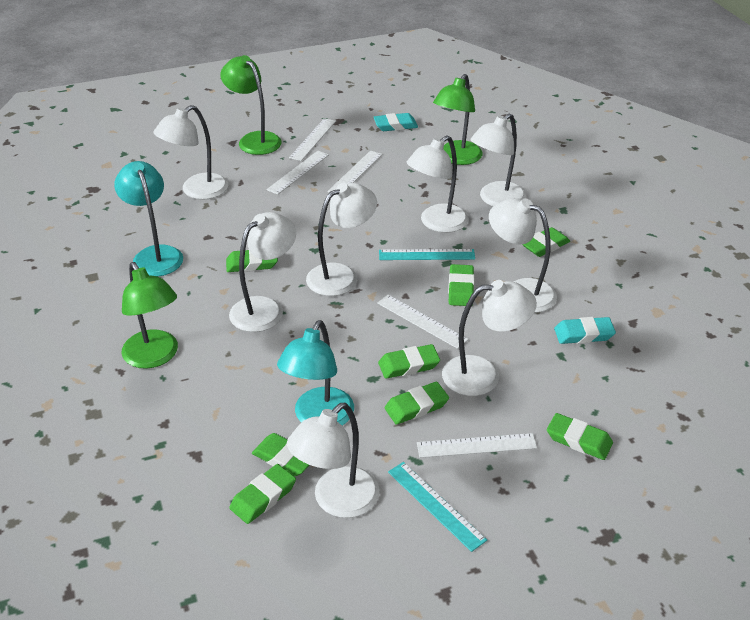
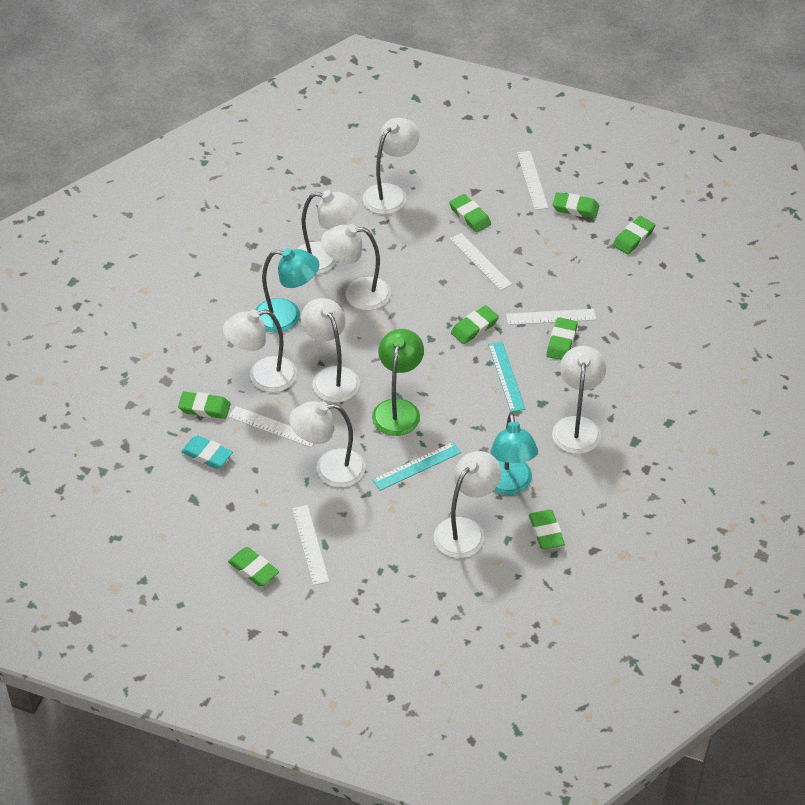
green lamp: 3 -> 1
turquoise eraser: 2 -> 1

